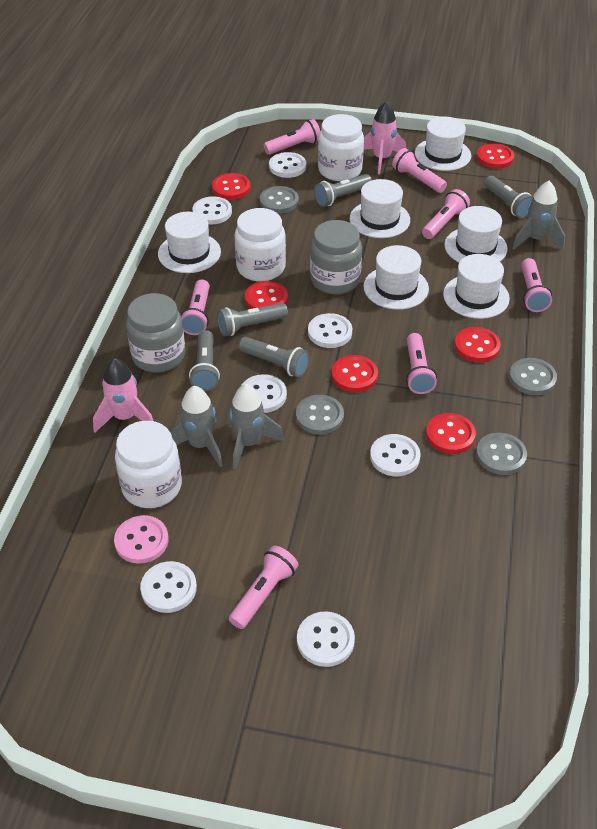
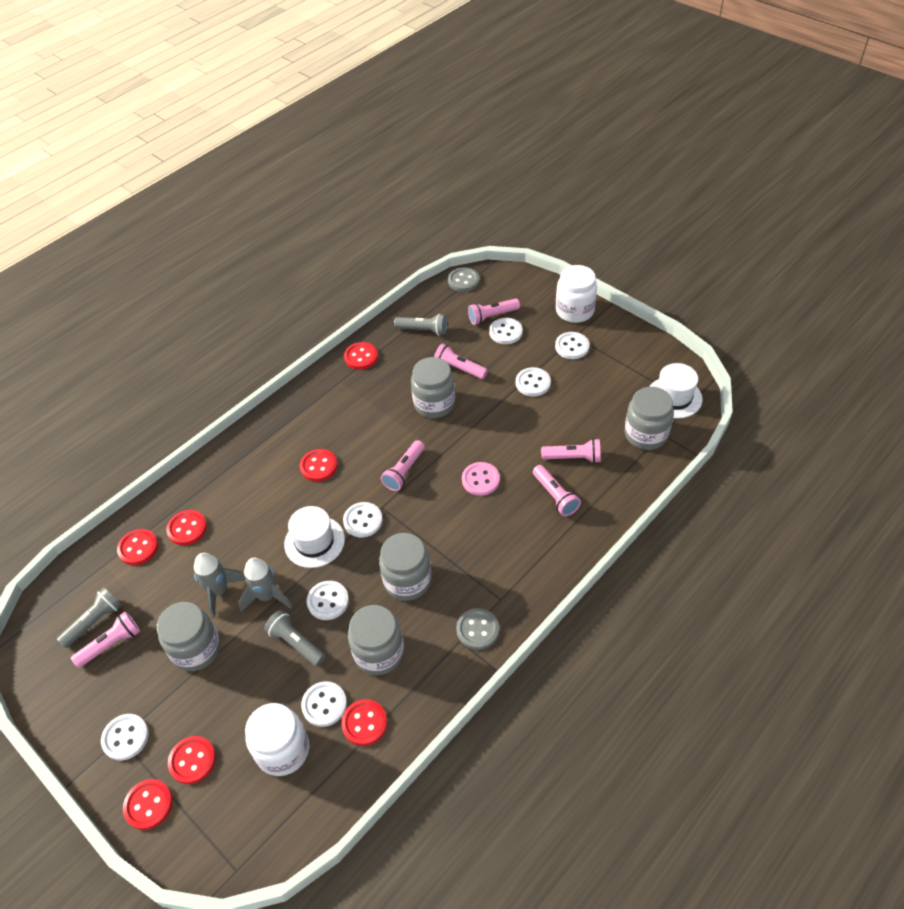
grey button: 4 -> 2
grey flashlight: 5 -> 3
grey jar: 2 -> 5
grey rocket: 3 -> 2
pink flashlight: 7 -> 6
pink rocket: 2 -> 0
red button: 6 -> 7
white hat: 6 -> 2
white jar: 3 -> 2

